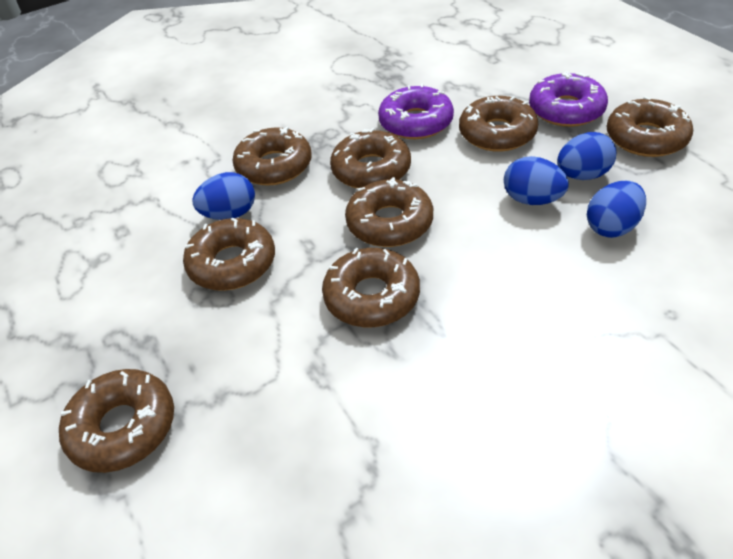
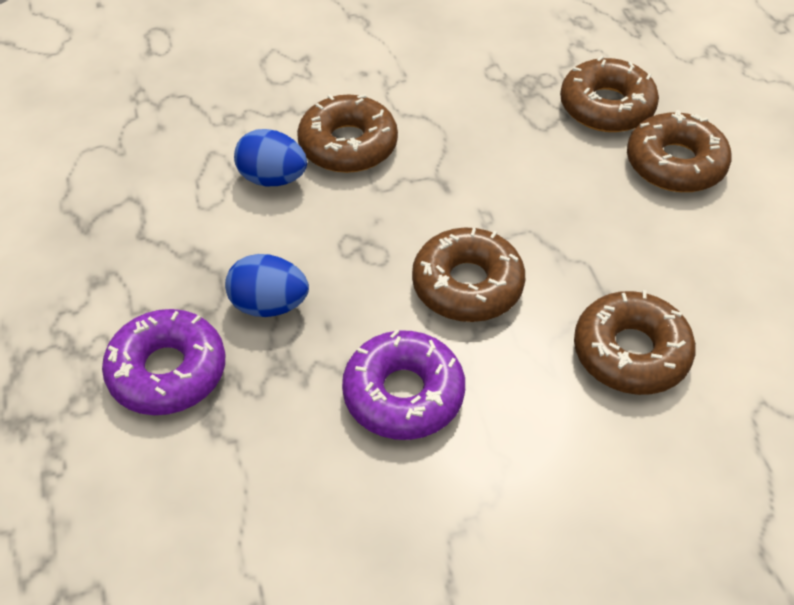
blue egg: 4 -> 2
brown donut: 8 -> 5

